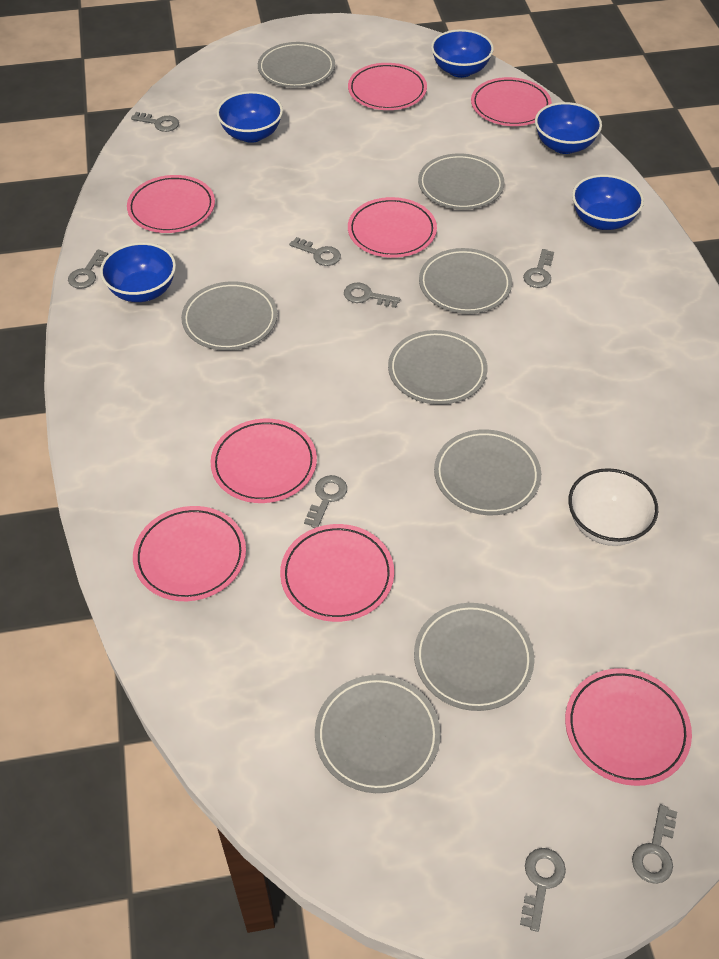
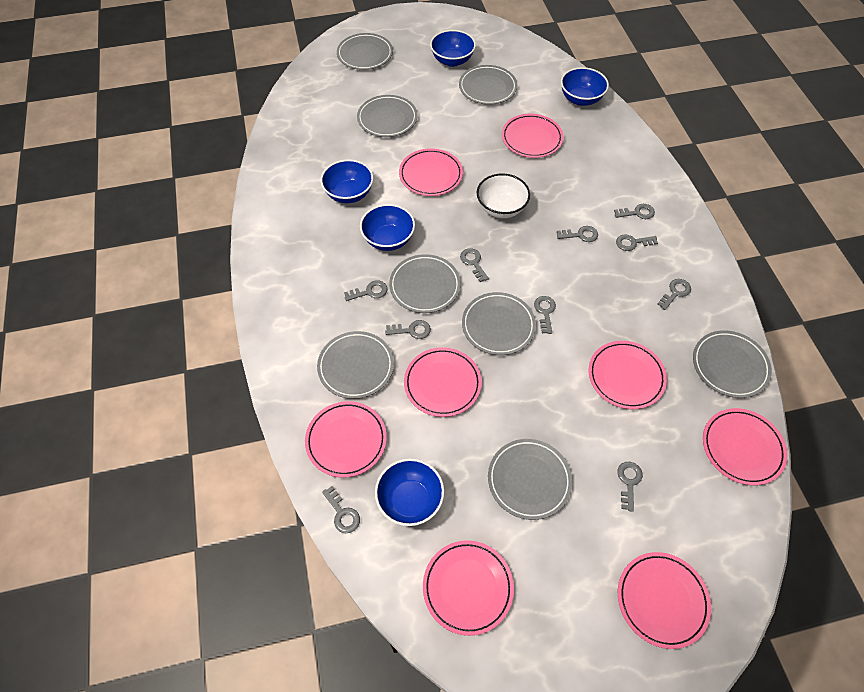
grey key: 8 -> 10

